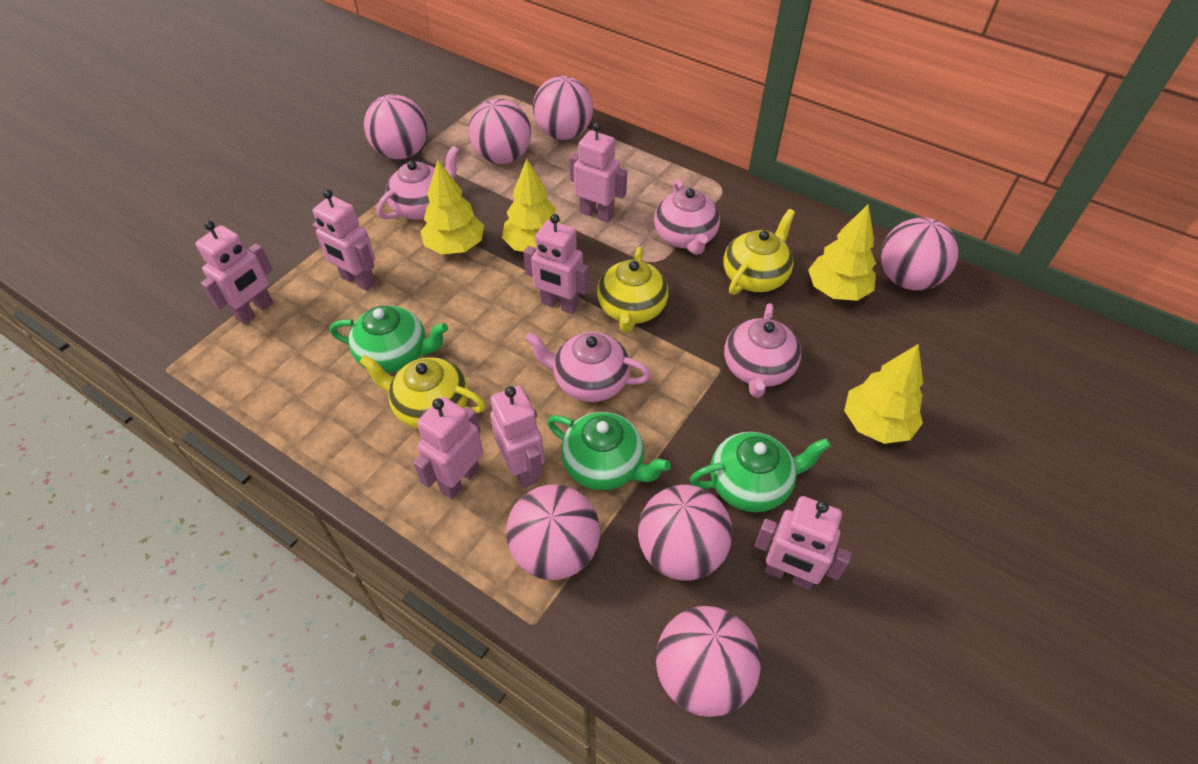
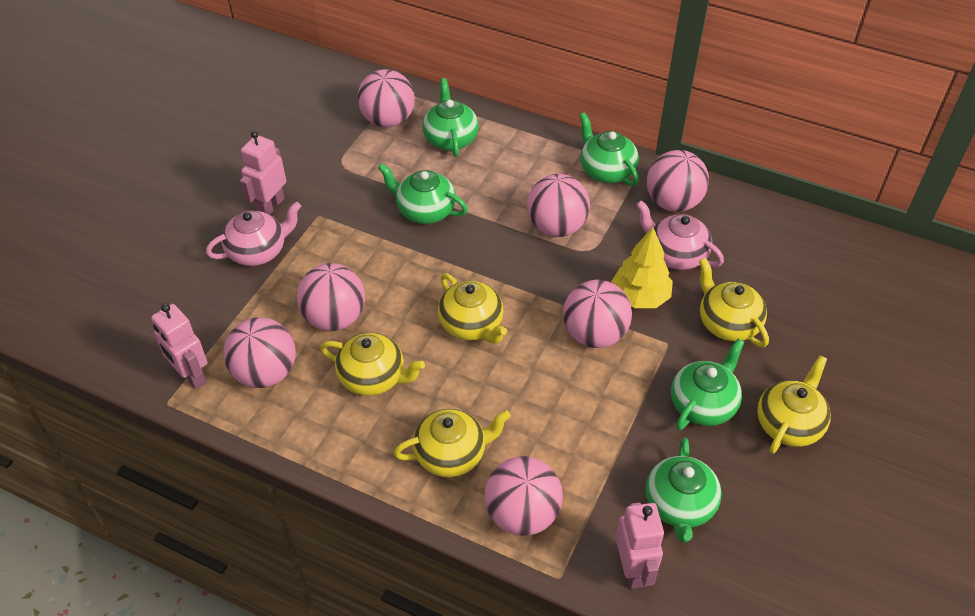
green teapot: 3 -> 5
pink robot: 7 -> 3
pink teapot: 4 -> 2
yellow teapot: 3 -> 5
yellow tree: 4 -> 1

